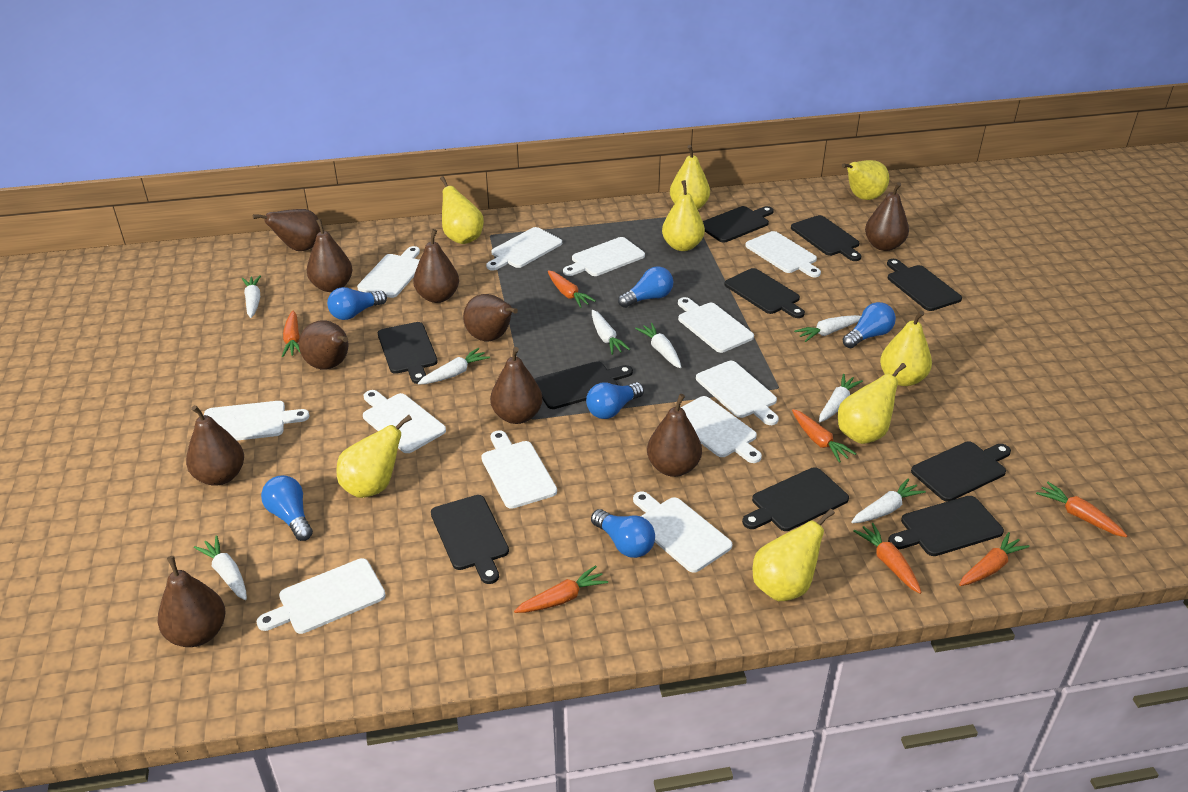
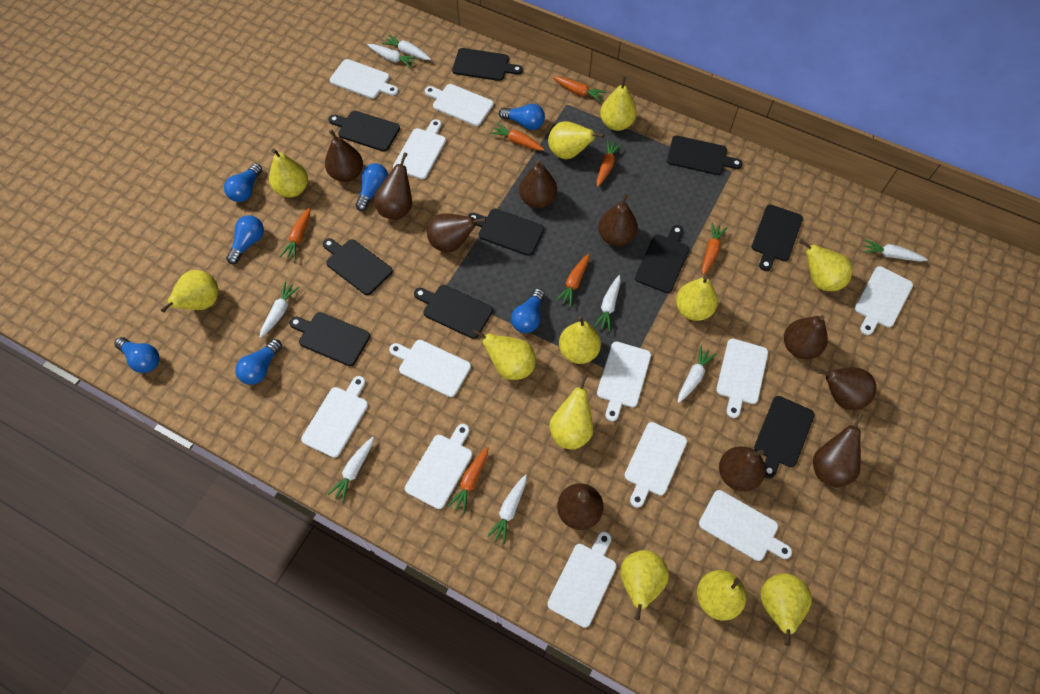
blue light bulb: 6 -> 7
yellow pear: 8 -> 12

